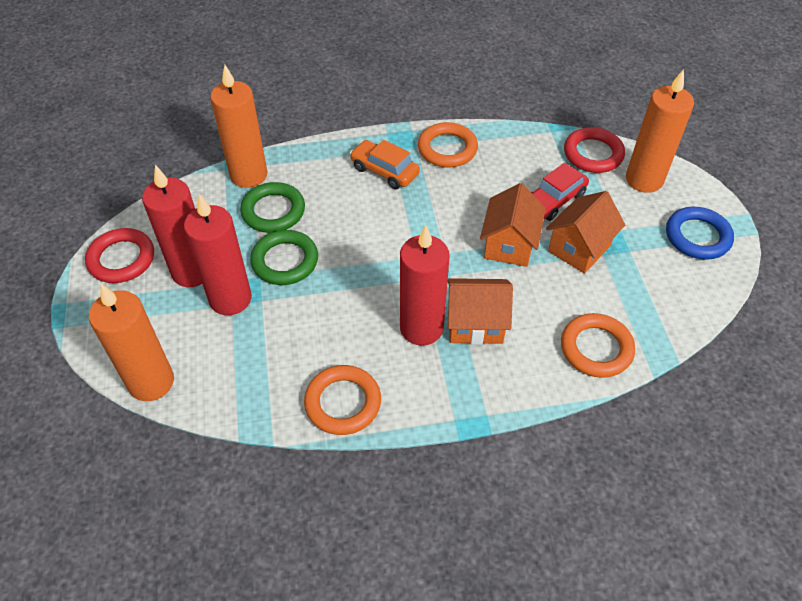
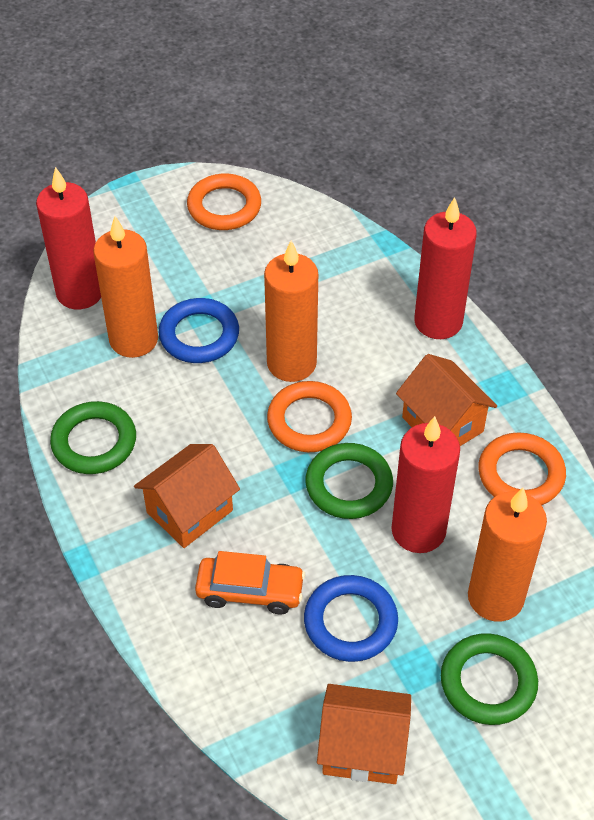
blue ring: 1 -> 2
green ring: 2 -> 3
red car: 1 -> 0
red ring: 2 -> 0

